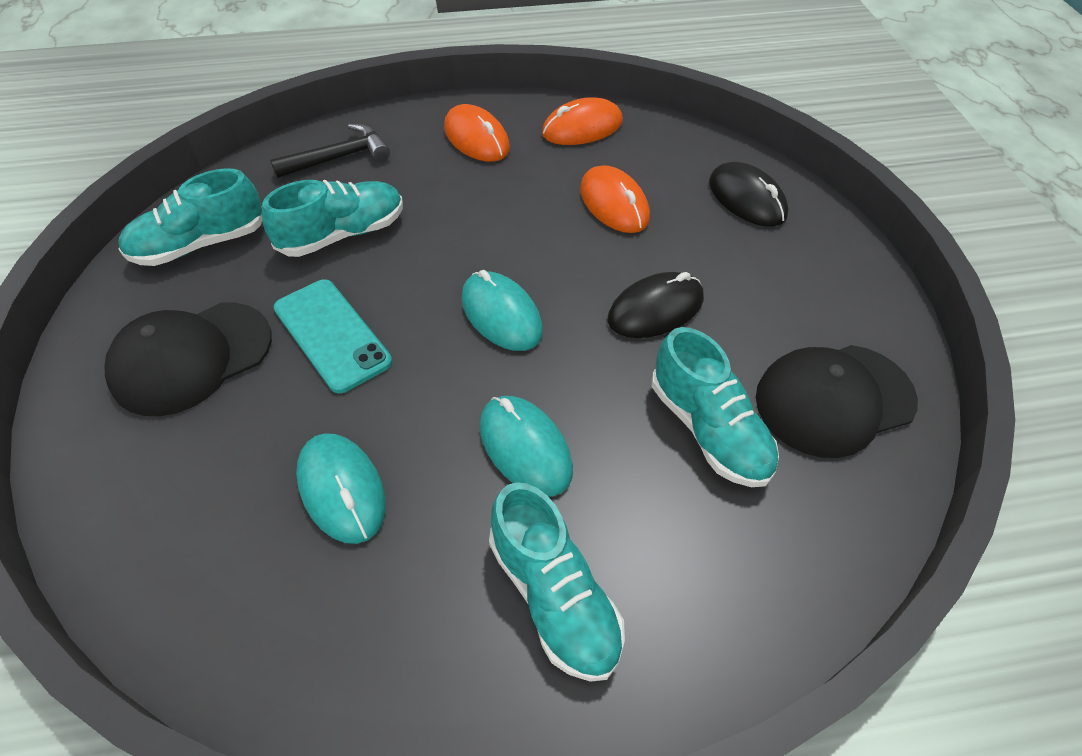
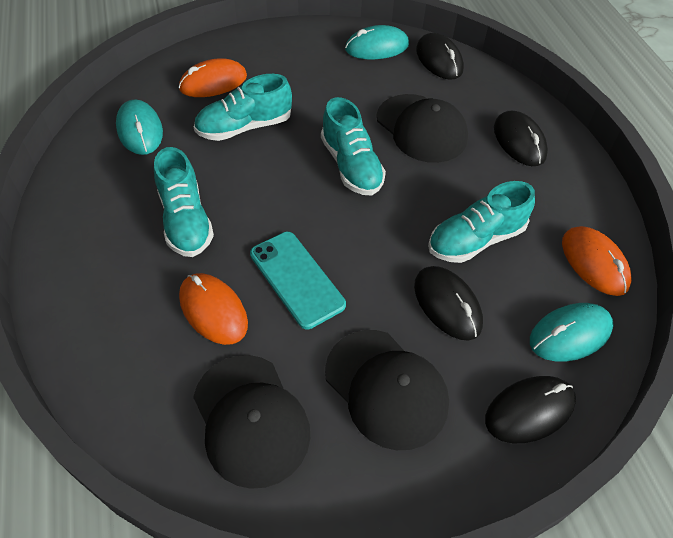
black cap: 2 -> 3
black hammer: 1 -> 0
black mouse: 2 -> 4

